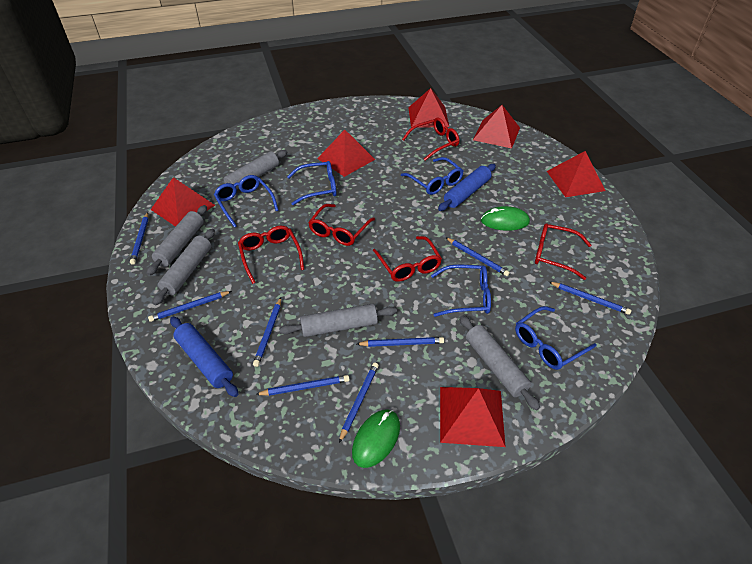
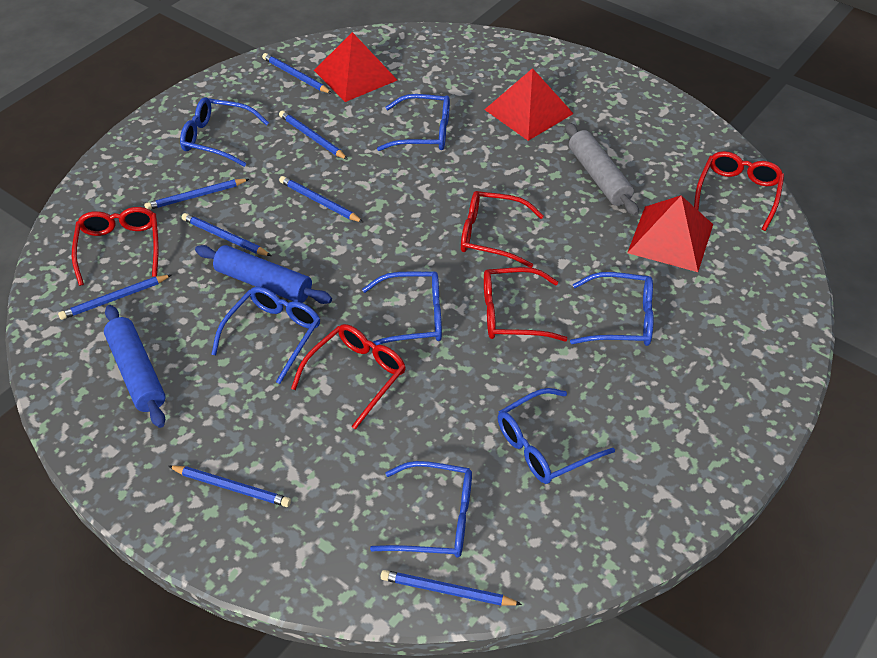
blue glasses: 5 -> 7
green mouse: 2 -> 0
grey rolling pin: 5 -> 1
red pyramid: 6 -> 3

